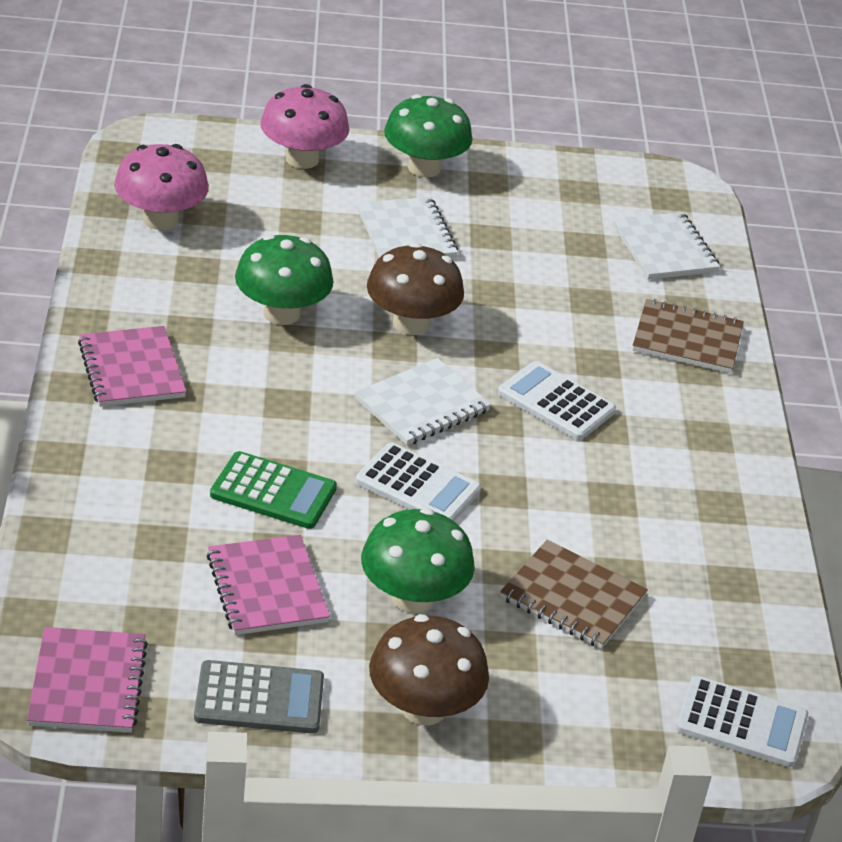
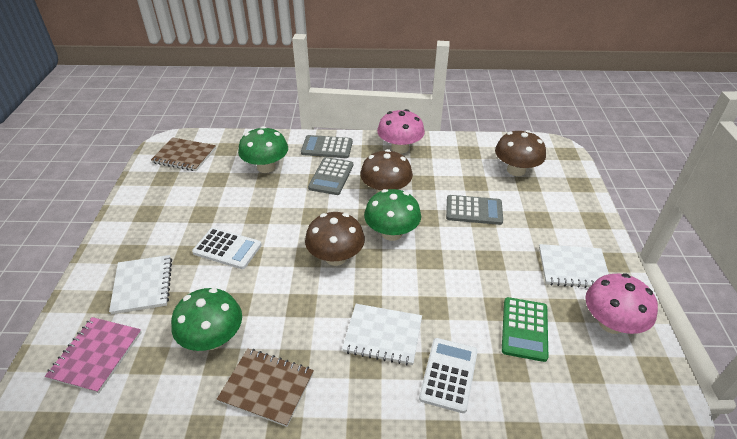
brown mushroom: 2 -> 3
grey calculator: 1 -> 3
pink notebook: 3 -> 1
white calculator: 3 -> 2

